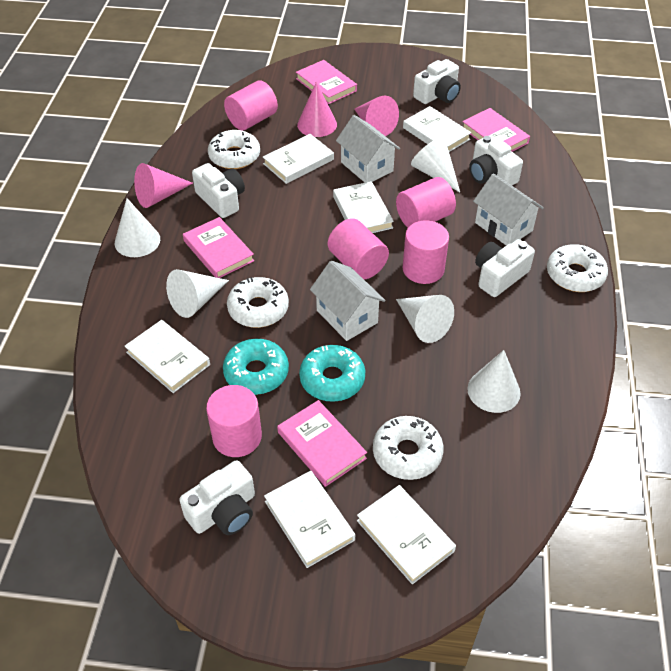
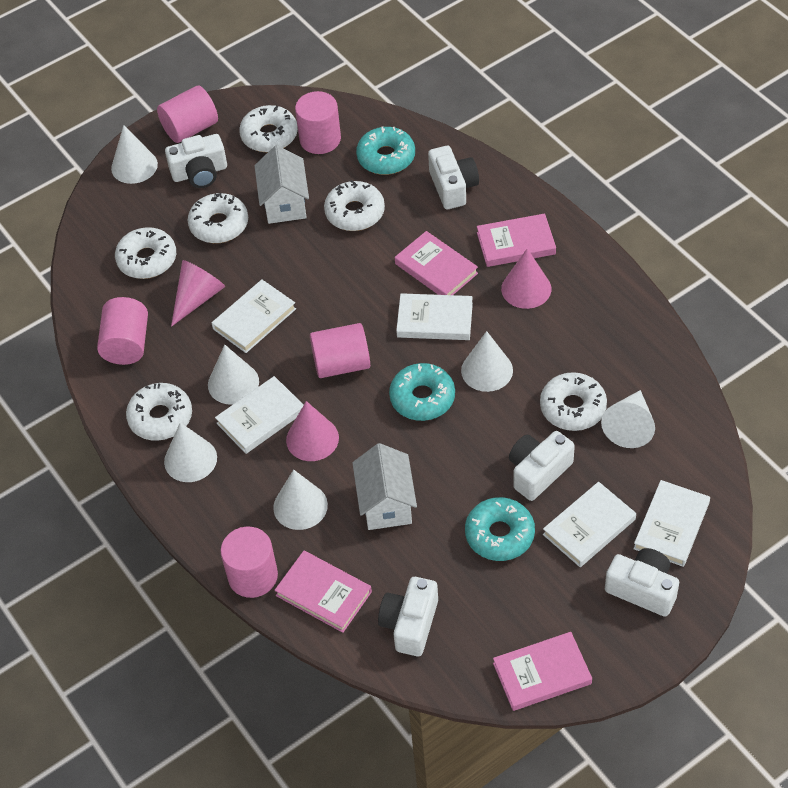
turquoise donut: 2 -> 3
white book: 6 -> 5
white cone: 5 -> 6
white donut: 4 -> 6
white house: 3 -> 2

